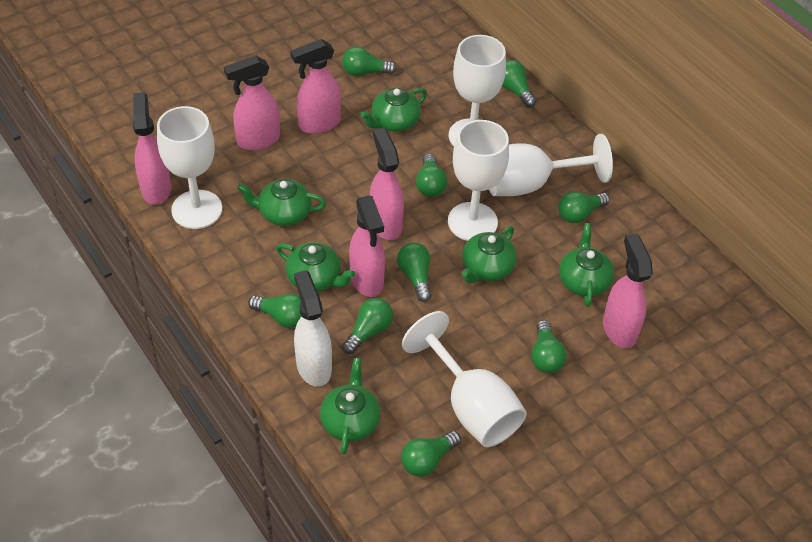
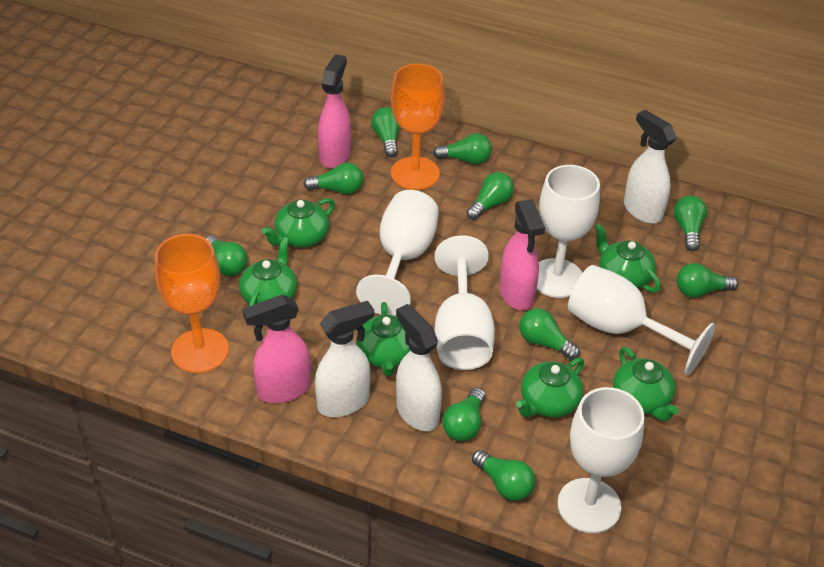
green light bulb: 9 -> 10
orange goblet: 0 -> 2
pink spray bottle: 6 -> 3
white spray bottle: 1 -> 3

